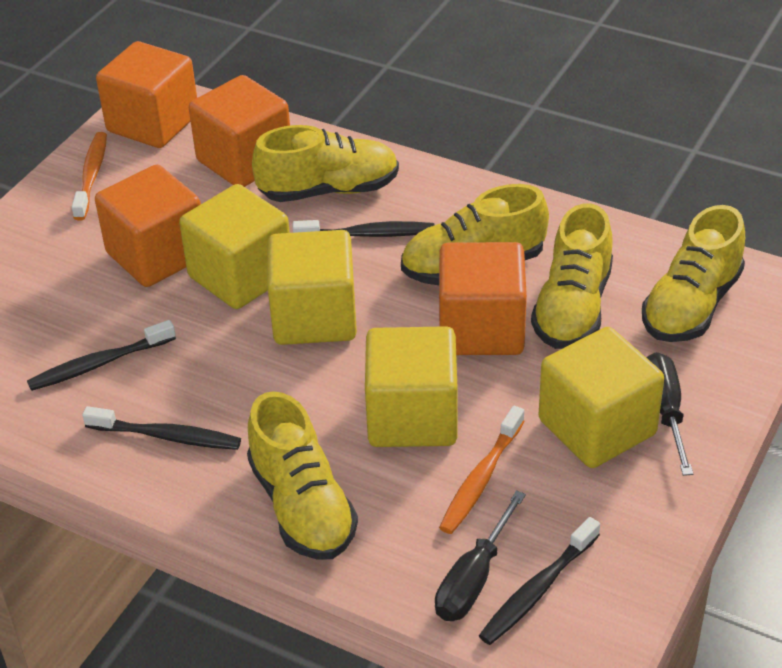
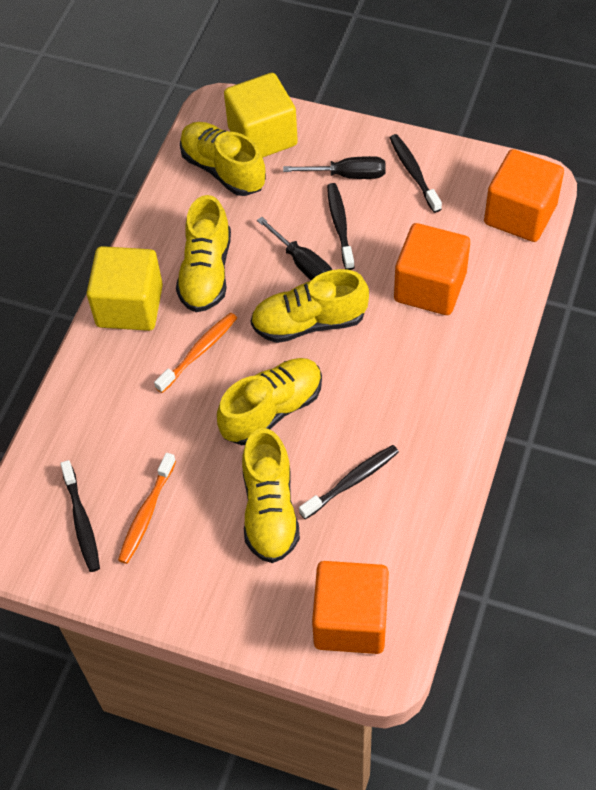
orange cube: 4 -> 3
yellow cube: 4 -> 2

